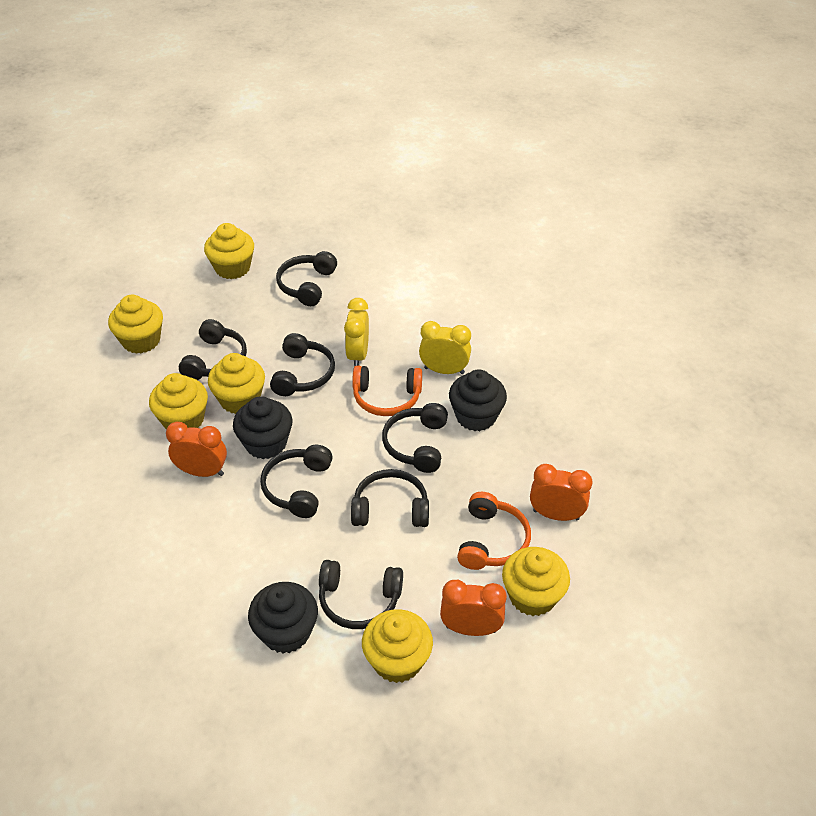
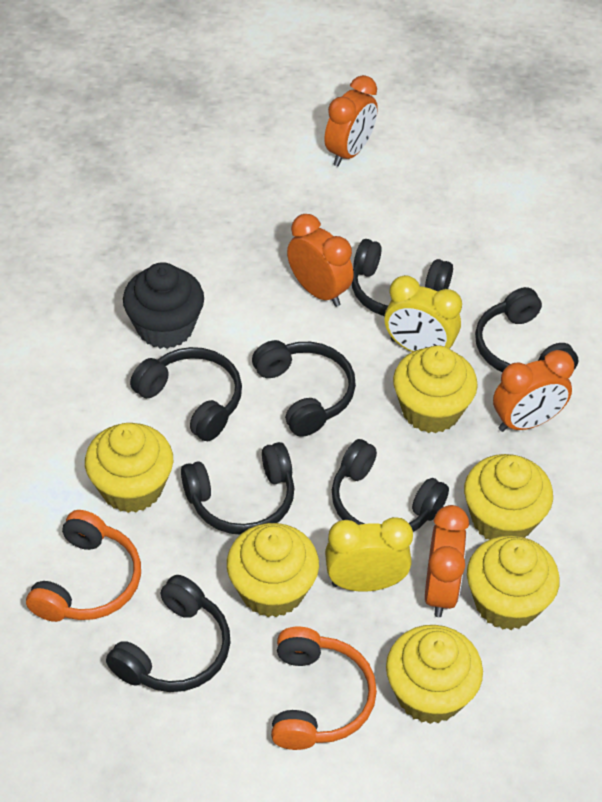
black cupcake: 3 -> 1
orange clock: 3 -> 4

